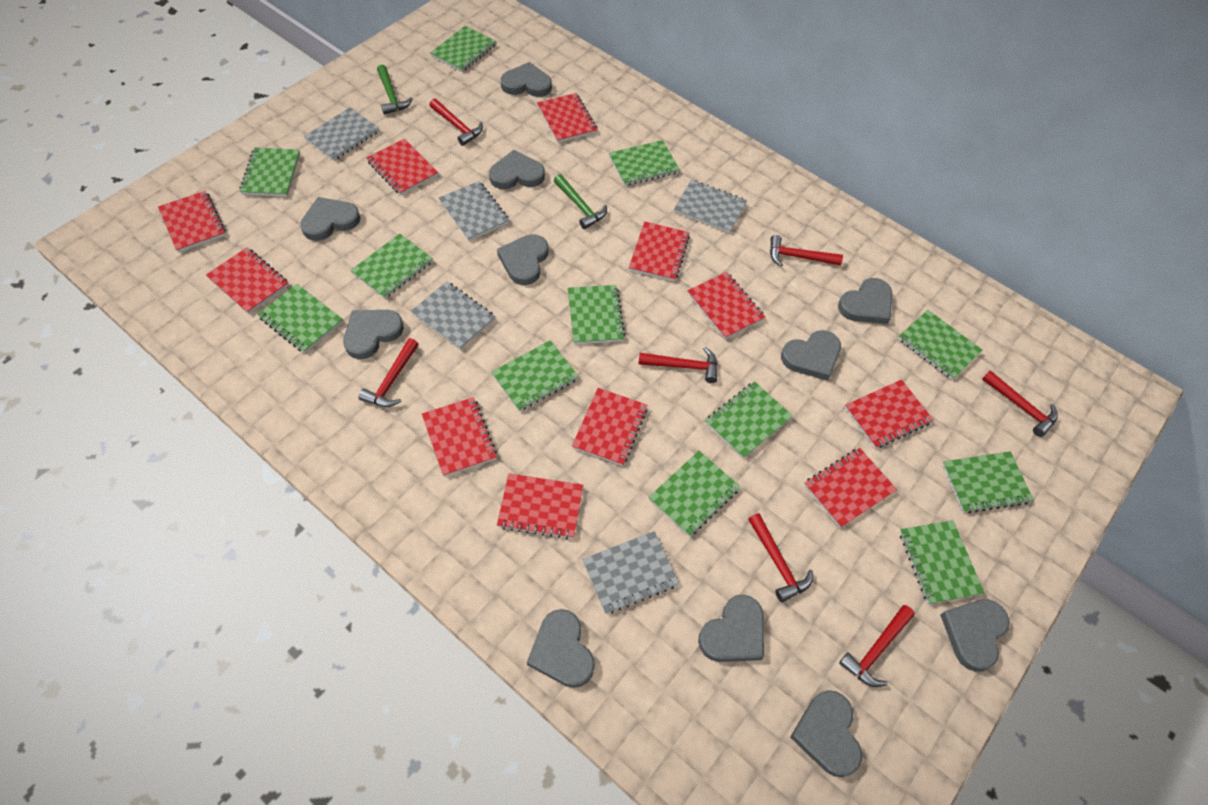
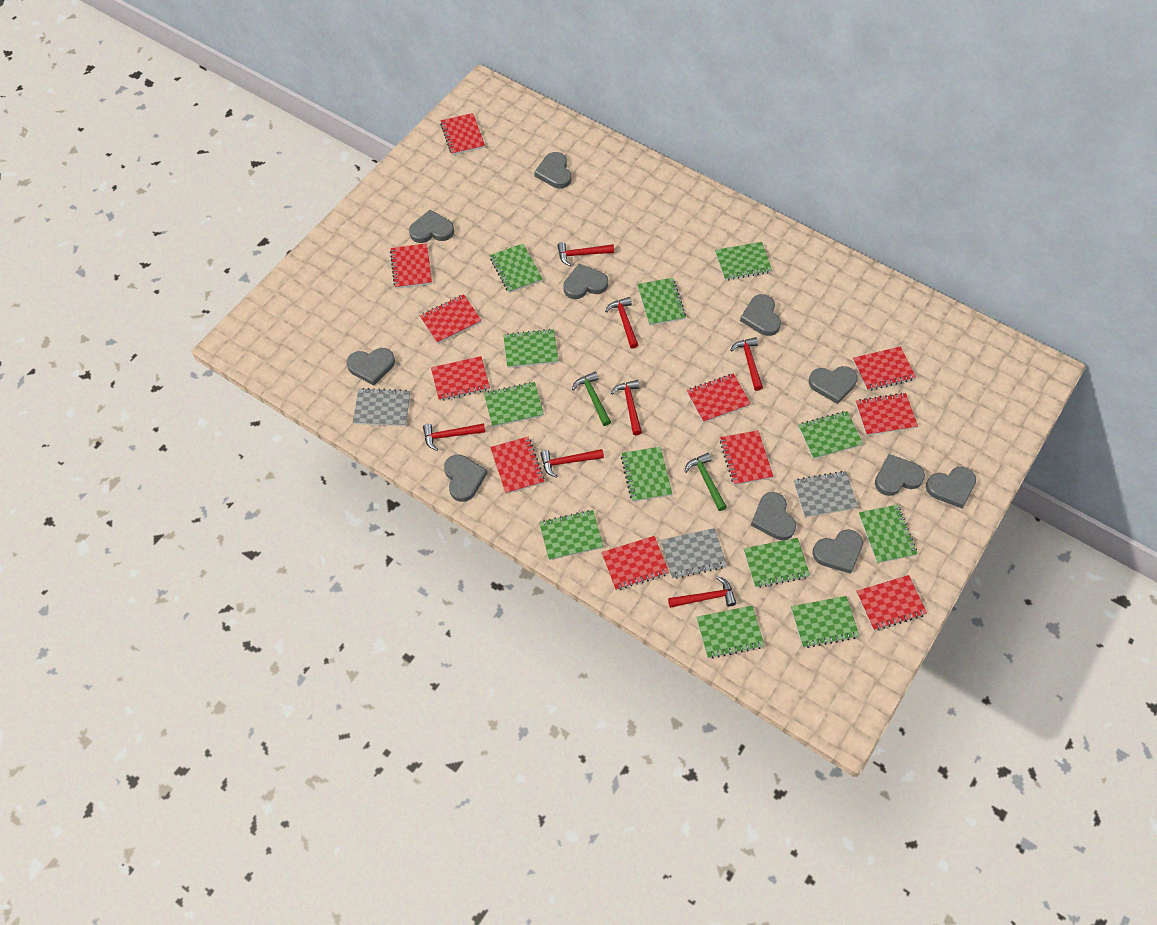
grey notebook: 5 -> 3

